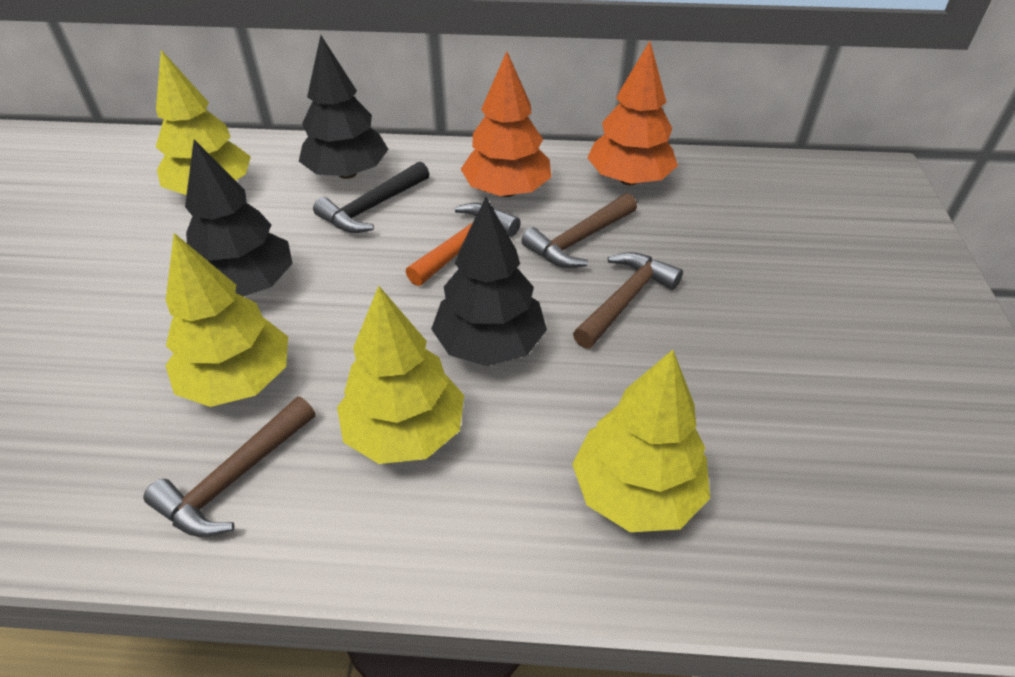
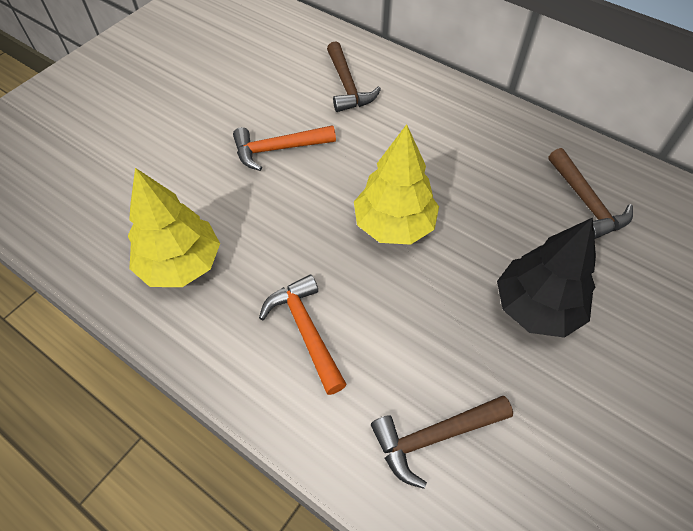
black hammer: 1 -> 0
black tree: 3 -> 1
orange hammer: 1 -> 2
orange tree: 2 -> 0
yellow tree: 4 -> 2

